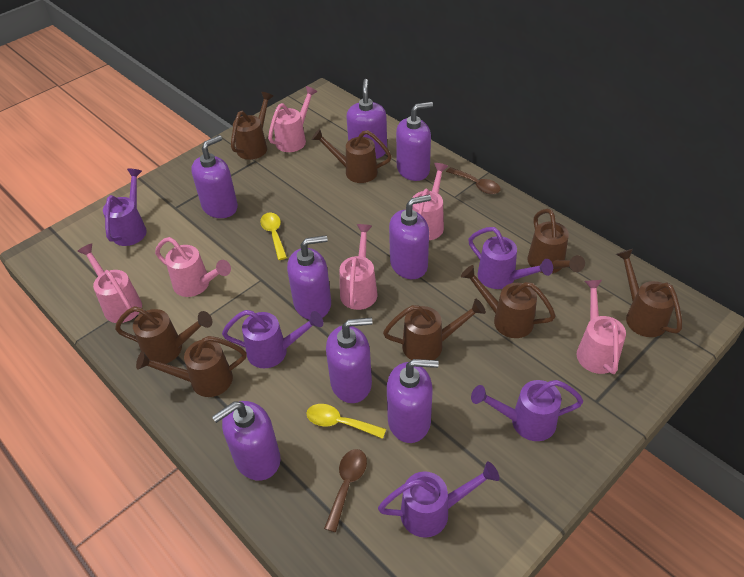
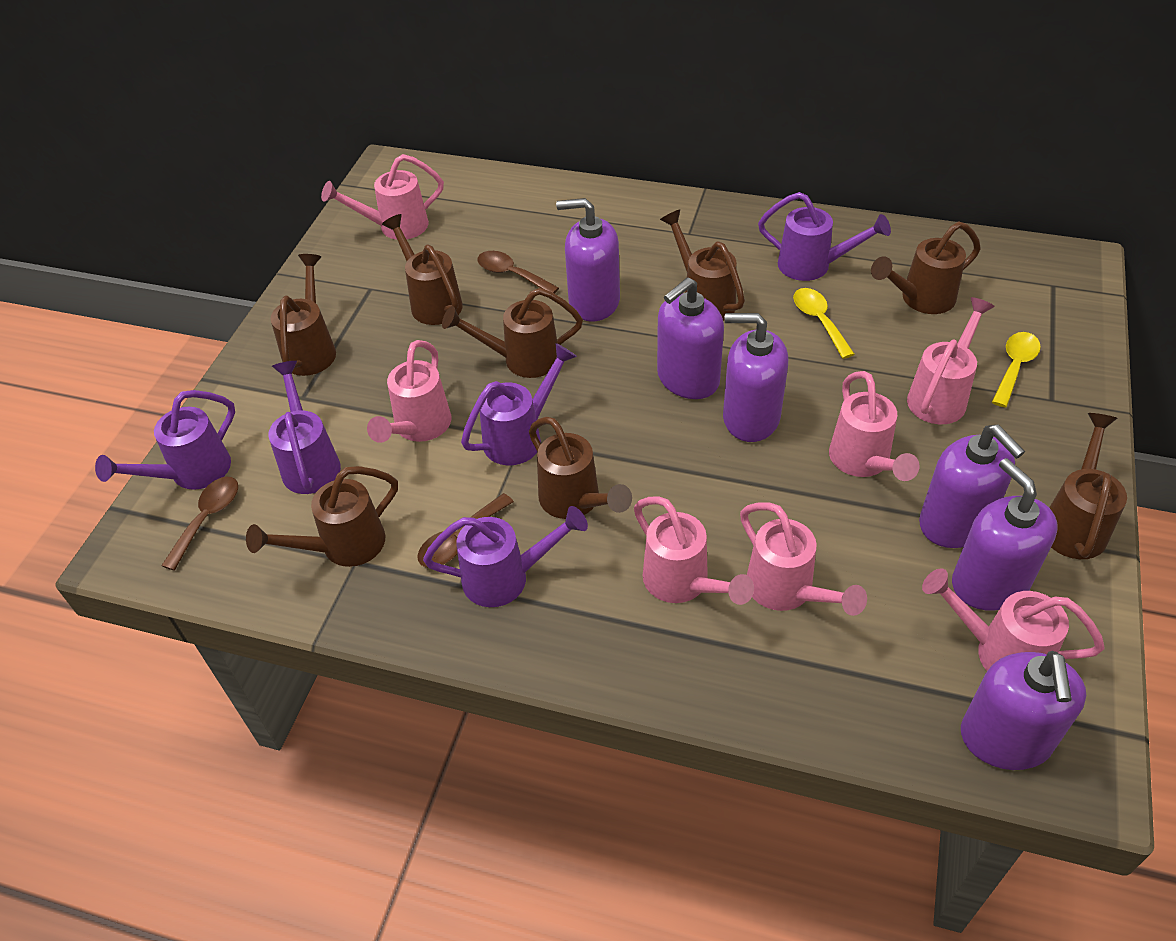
brown spoon: 2 -> 3
pink watering can: 6 -> 7
purple soap dispenser: 8 -> 6

